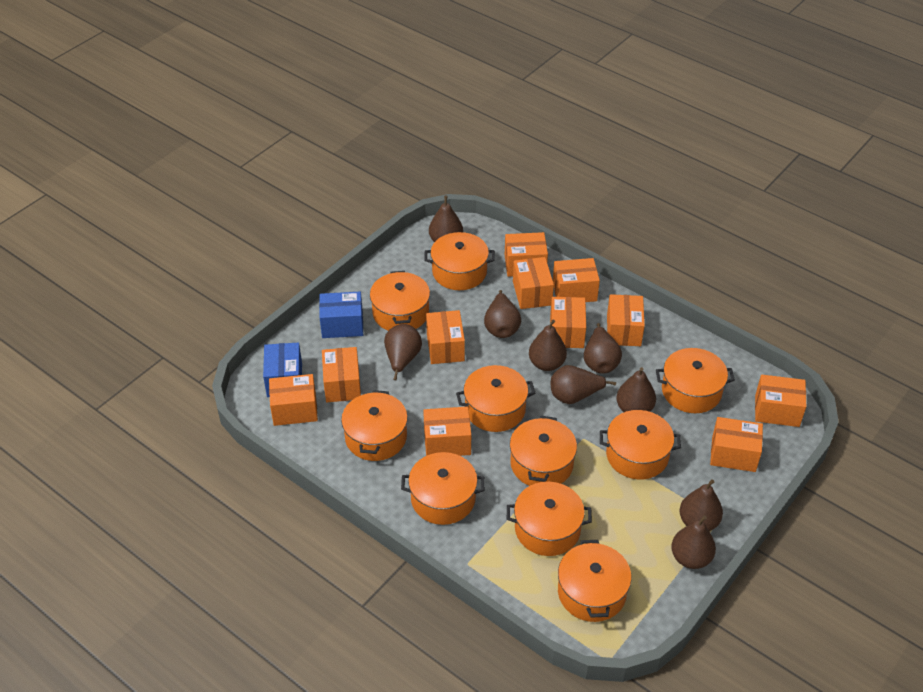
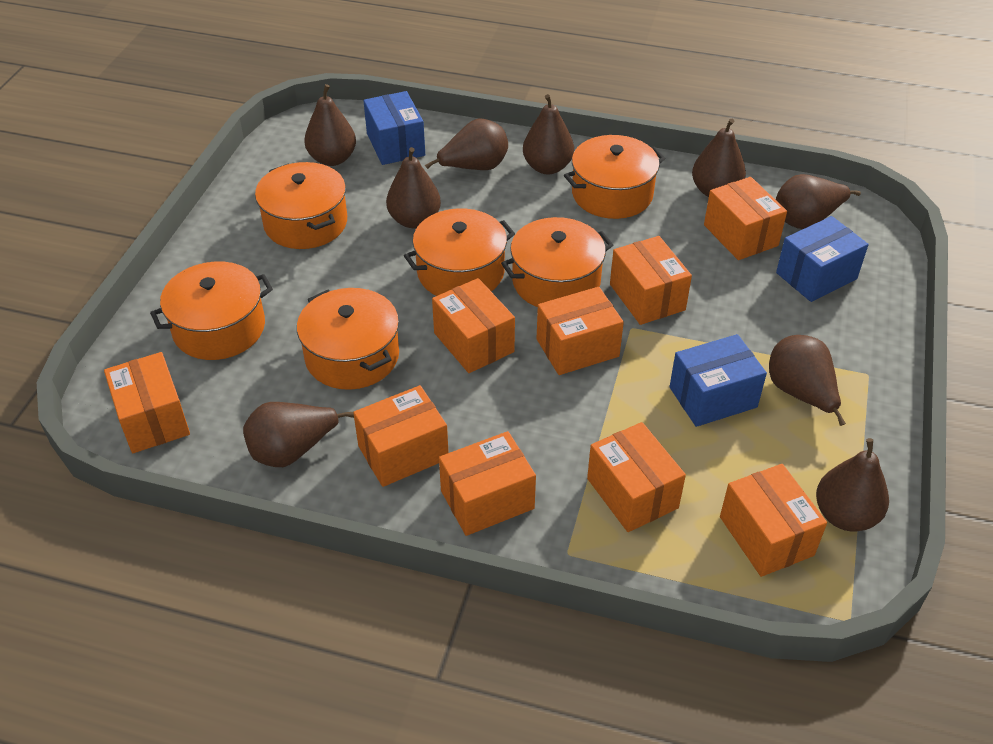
blue box: 2 -> 3
orange box: 11 -> 9
orange pot: 10 -> 6

